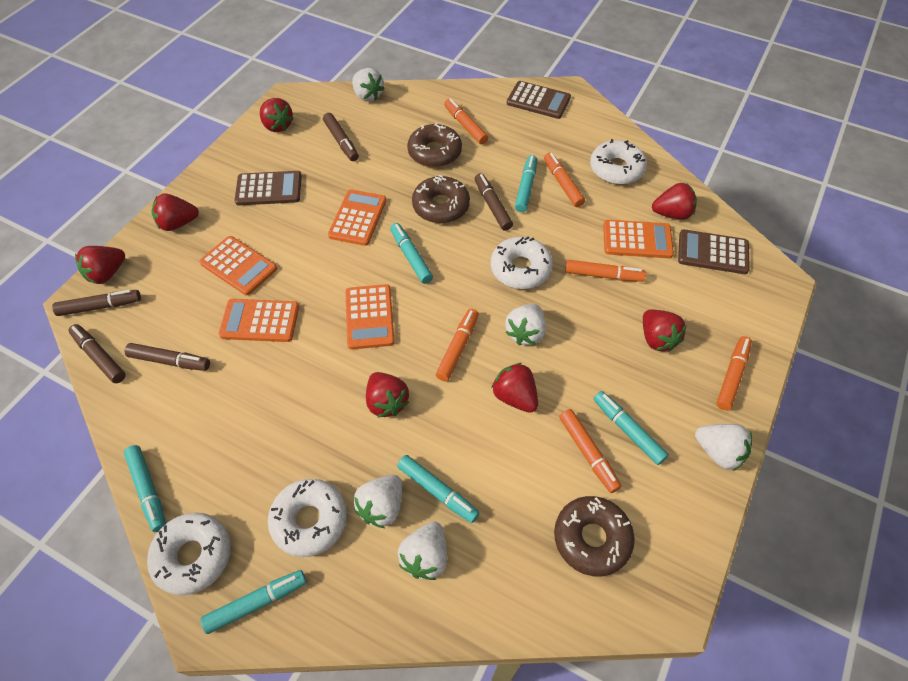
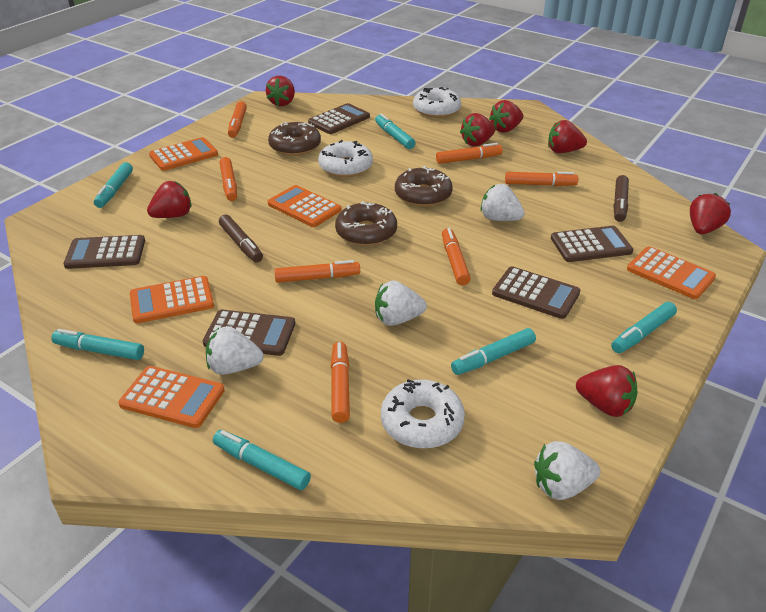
brown calculator: 3 -> 5
brown marker: 5 -> 2
orange marker: 6 -> 7
white donut: 4 -> 3
white strawberry: 5 -> 4

